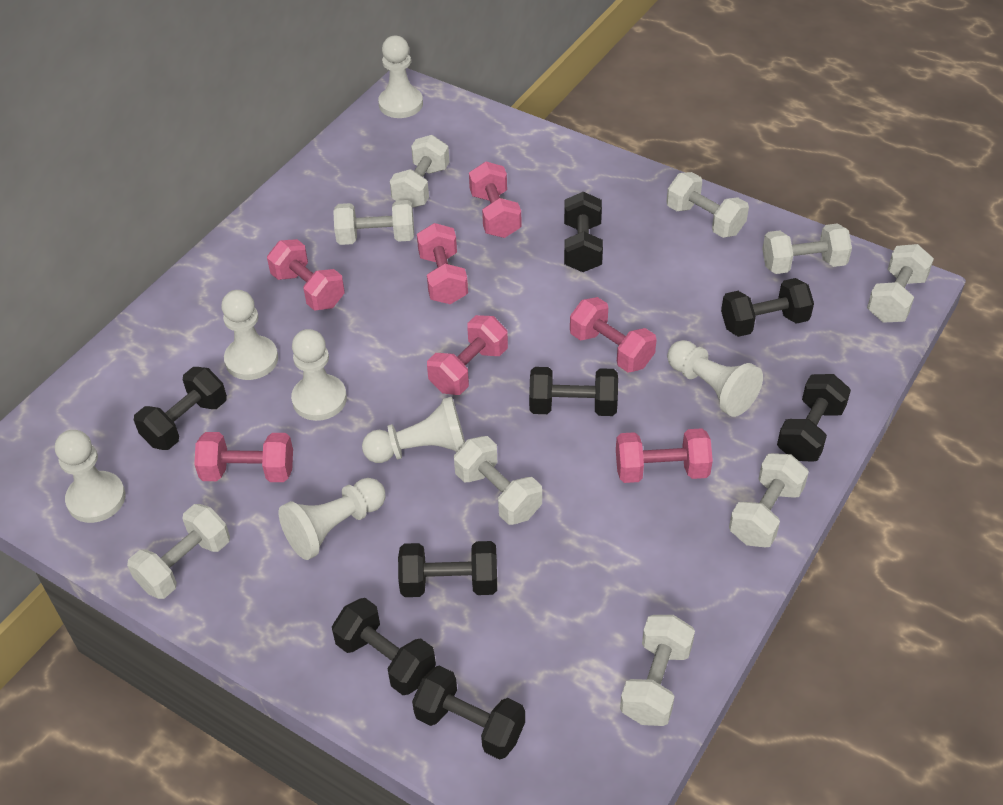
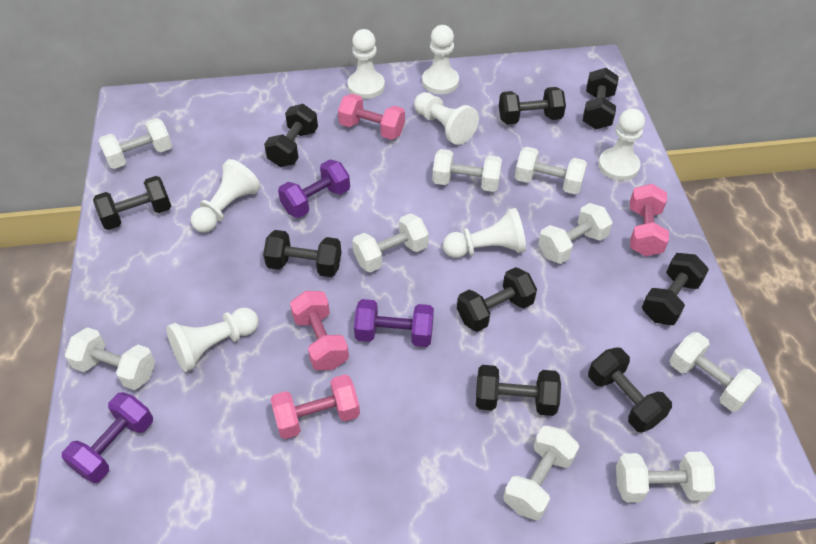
black dumbbell: 8 -> 9
pink dumbbell: 7 -> 4
purple dumbbell: 0 -> 3

